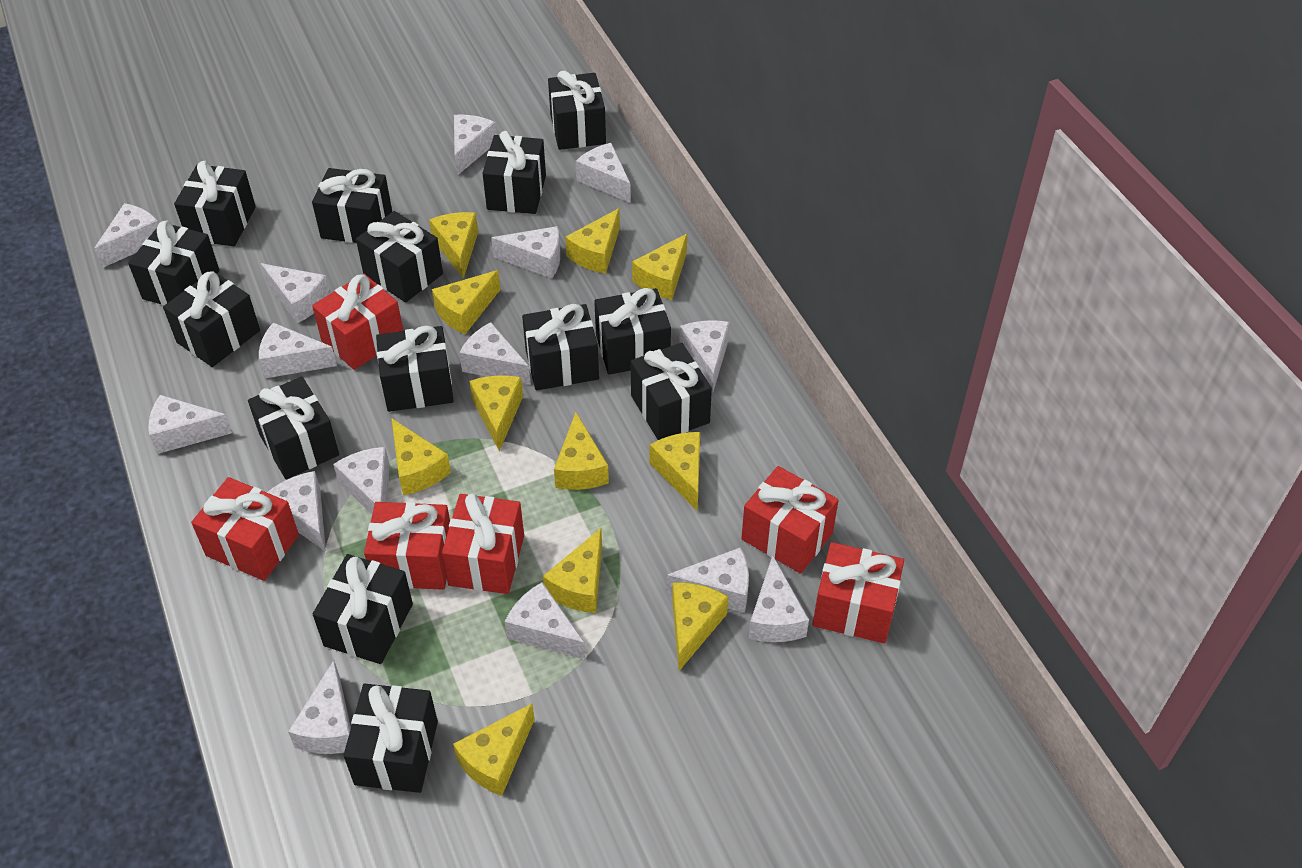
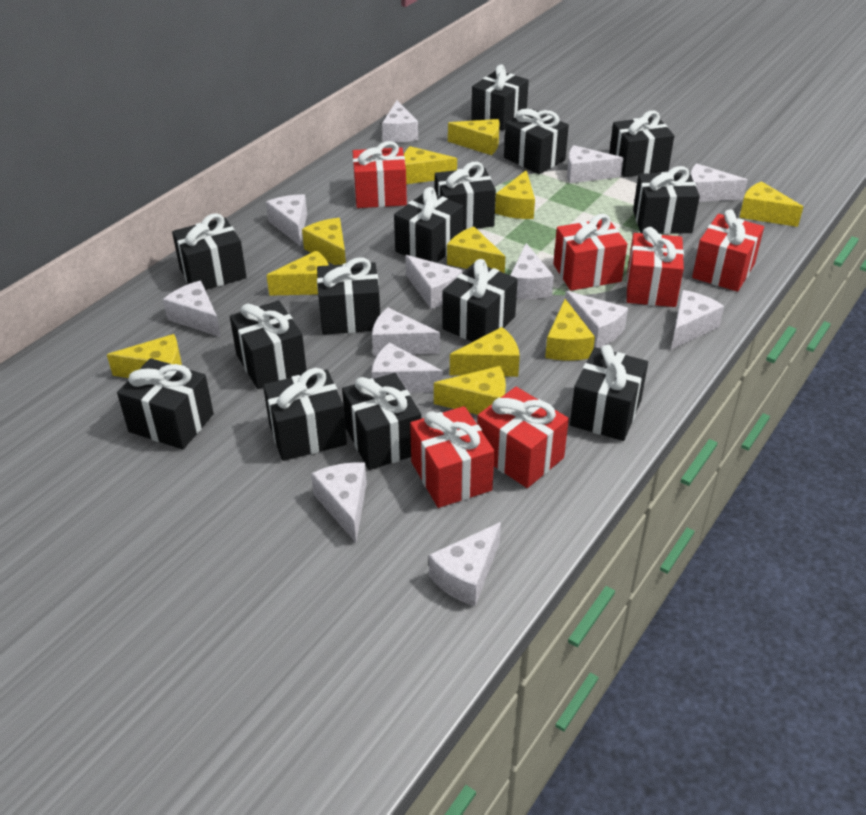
white cheese: 15 -> 13

